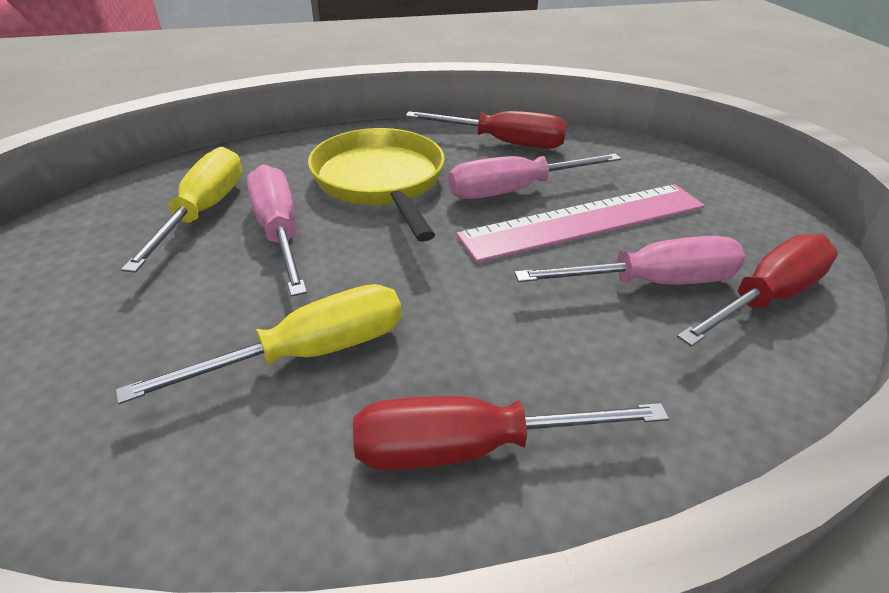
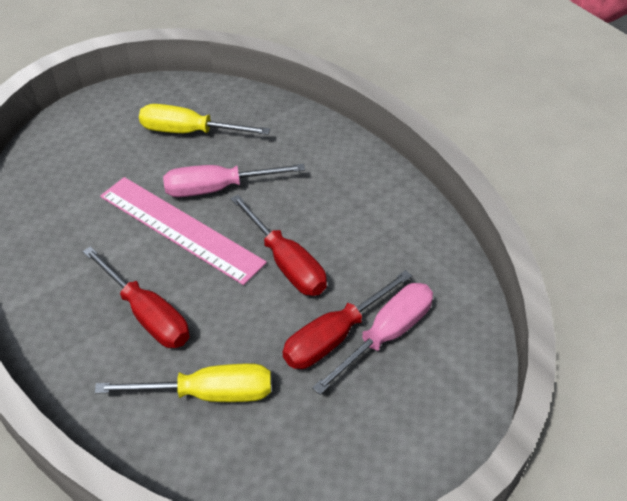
pink screwdriver: 3 -> 2
yellow pan: 1 -> 0

